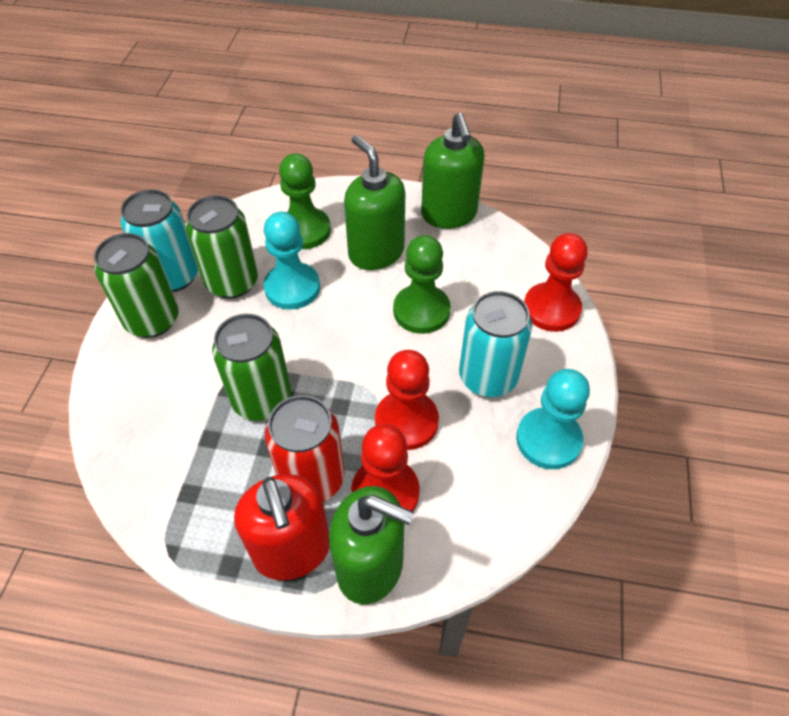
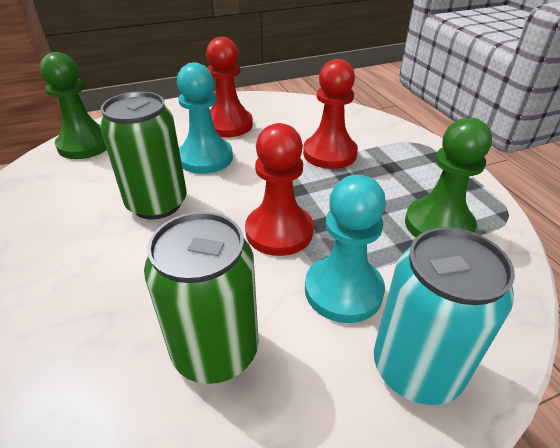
green can: 3 -> 2
green soap dispenser: 3 -> 0
red can: 1 -> 0
red soap dispenser: 1 -> 0
turquoise can: 2 -> 1

